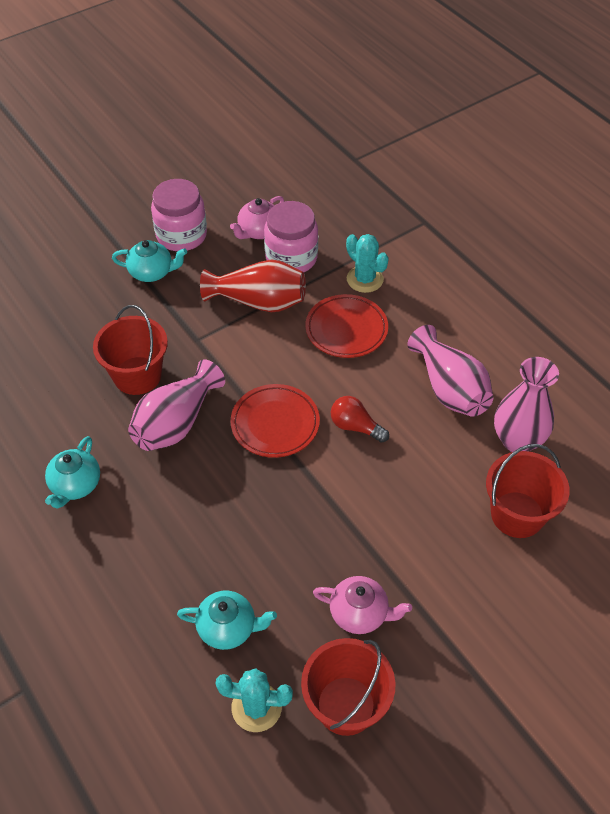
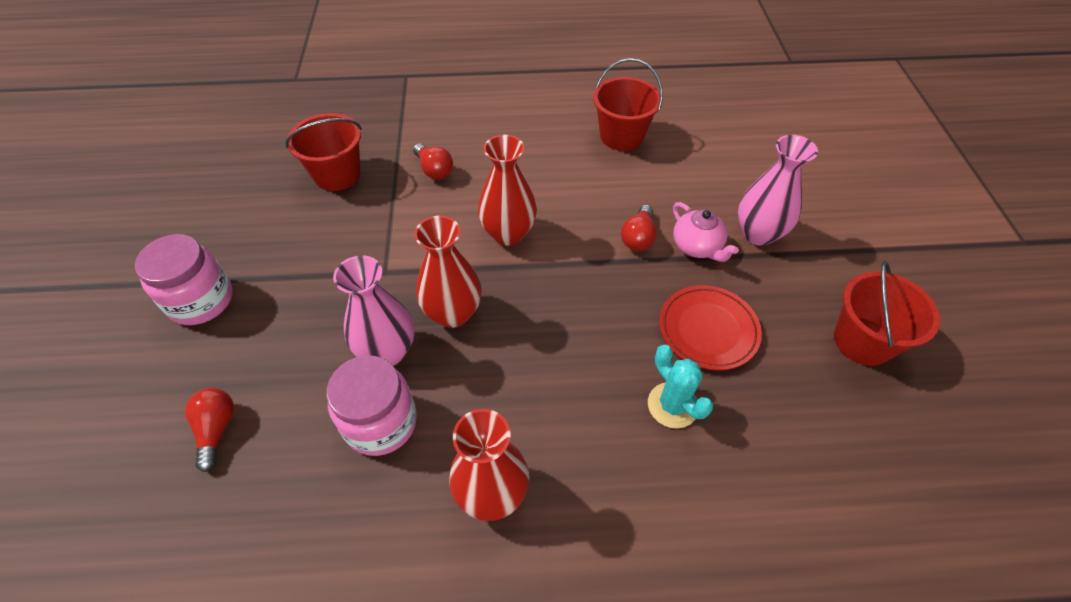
pink teapot: 2 -> 1
pink vase: 3 -> 2
red light bulb: 1 -> 3
red plate: 2 -> 1
red vase: 1 -> 3
turquoise cactus: 2 -> 1
turquoise teapot: 3 -> 0

